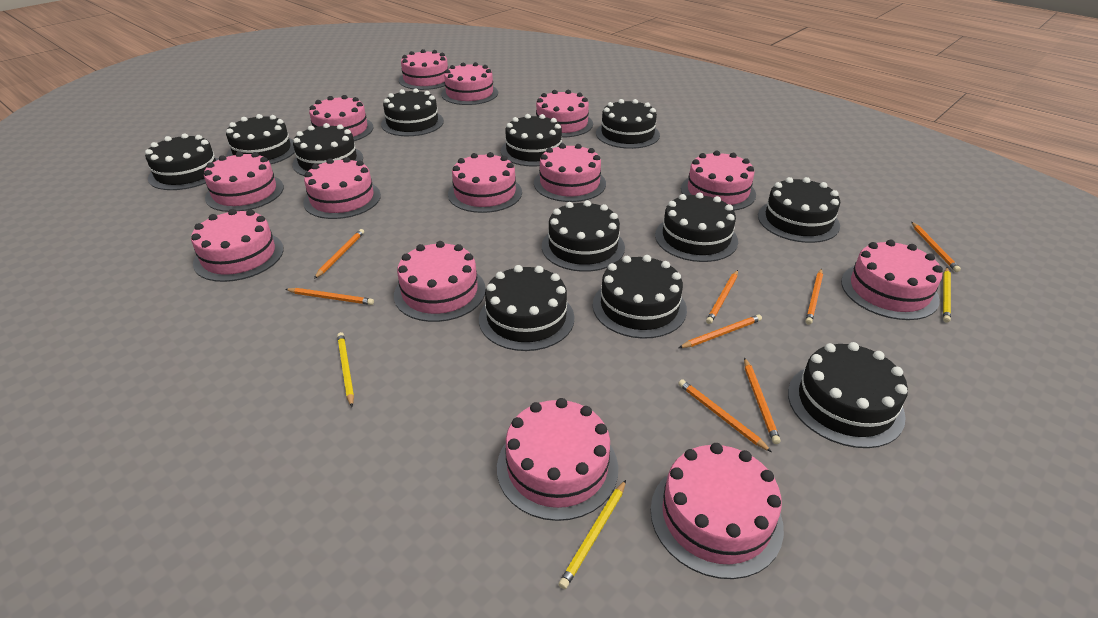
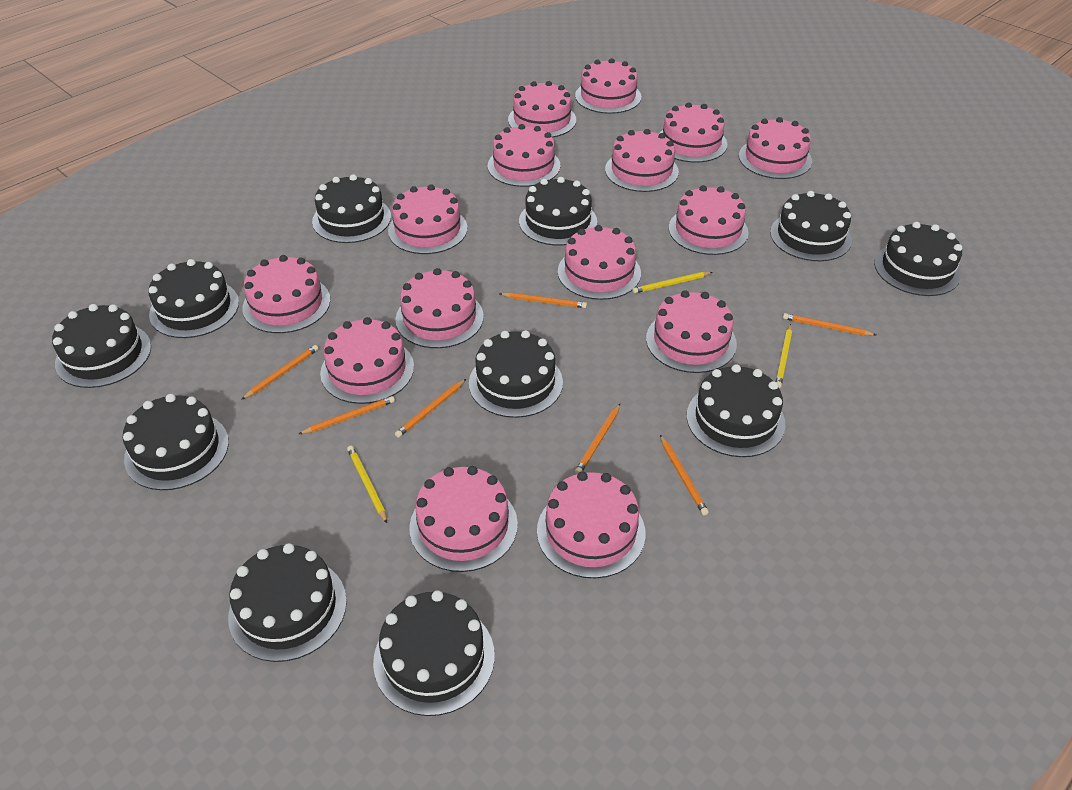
black cake: 12 -> 11
orange pencil: 8 -> 7
pink cake: 14 -> 15

